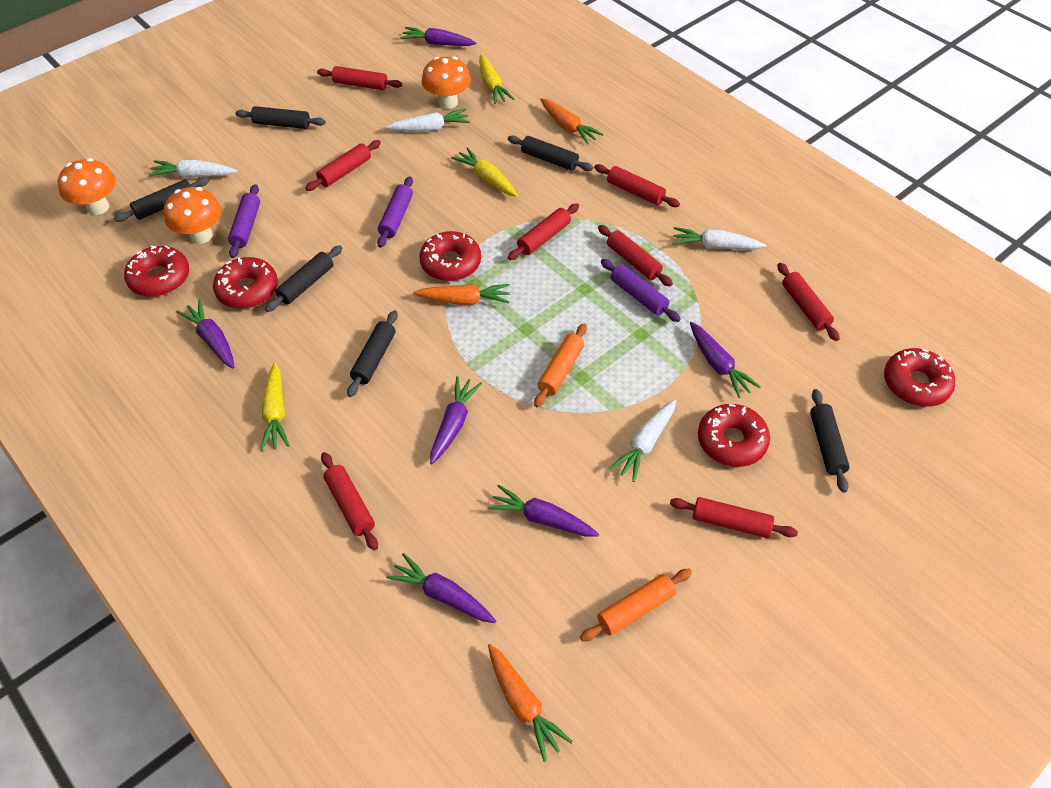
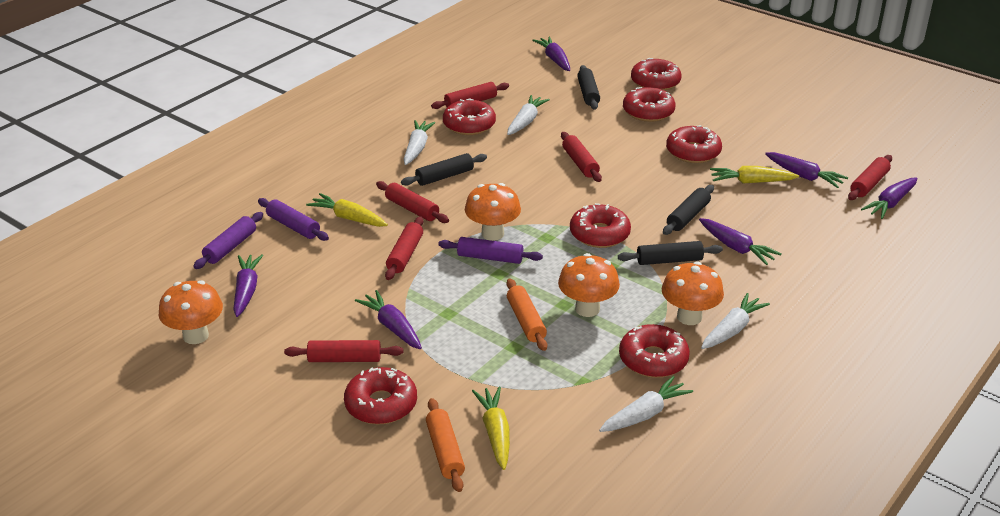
black rolling pin: 6 -> 4
orange carrot: 3 -> 0
orange mushroom: 3 -> 4
red donut: 5 -> 7
red rolling pin: 8 -> 6

